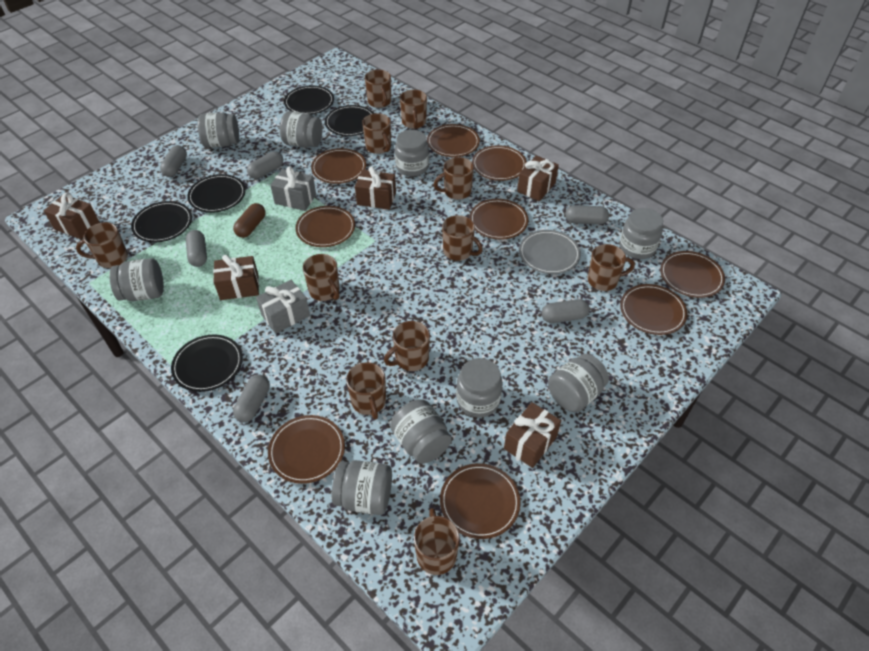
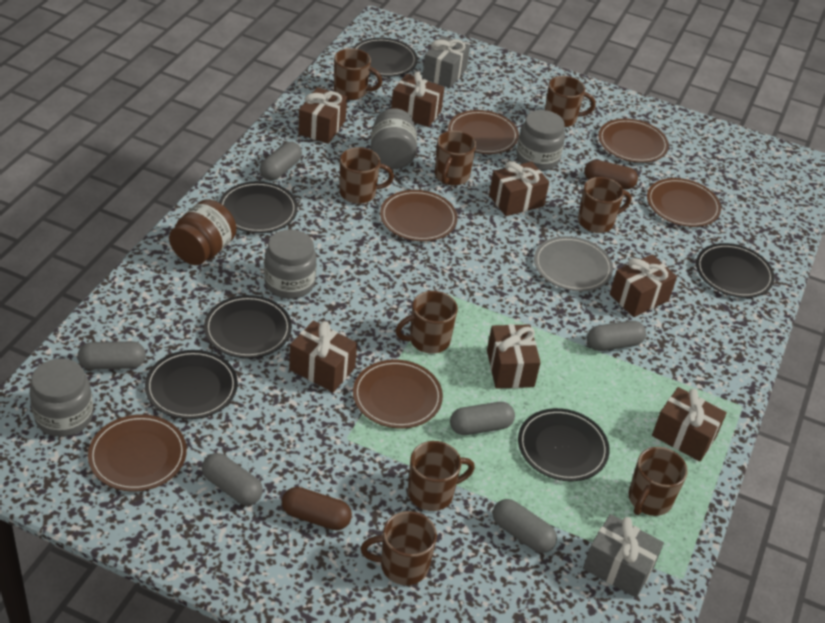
black plate: 5 -> 6
brown capsule: 1 -> 2
brown gift: 5 -> 7
brown jar: 0 -> 1
brown mug: 11 -> 9
brown plate: 9 -> 6
grey jar: 9 -> 4

